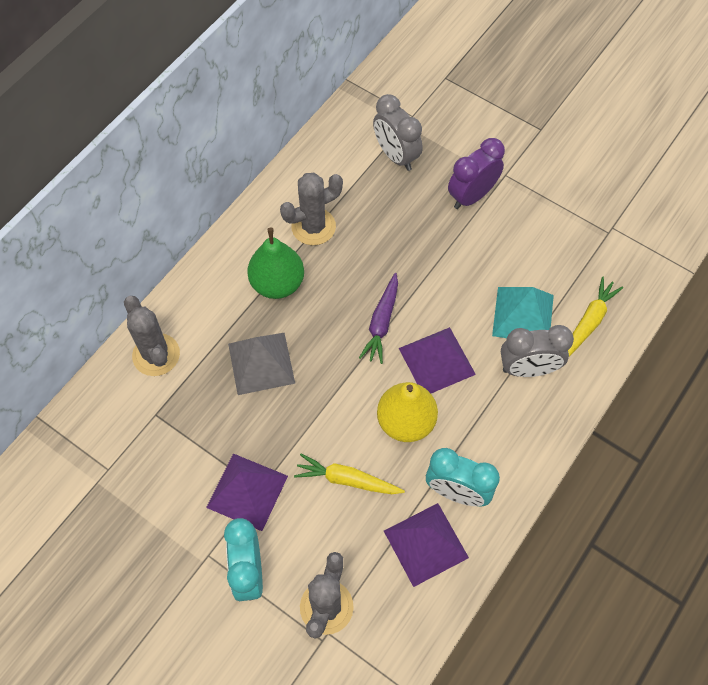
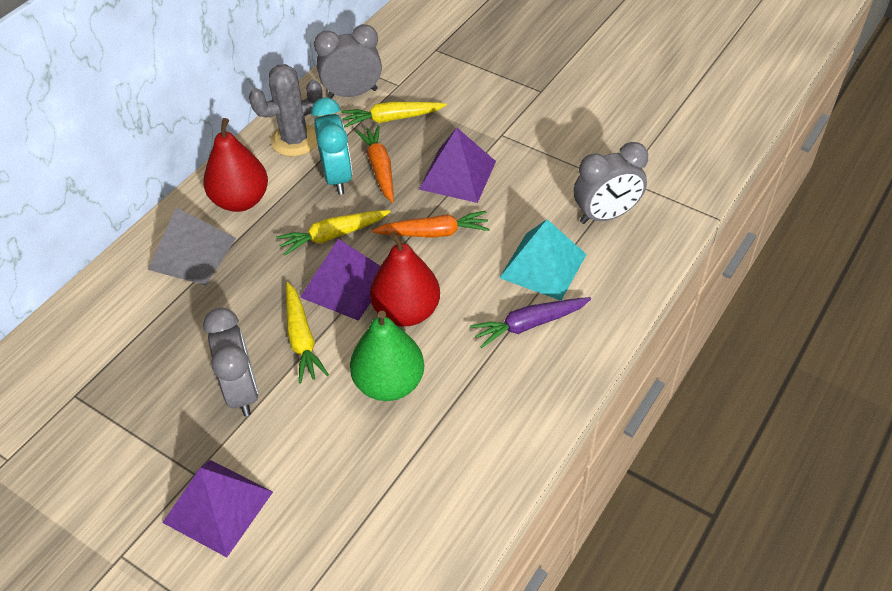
grey cactus: 3 -> 1
grey clock: 2 -> 3
orange carrot: 0 -> 2
purple clock: 1 -> 0
red pear: 0 -> 2
turquoise clock: 2 -> 1
yellow carrot: 2 -> 3
yellow pear: 1 -> 0

